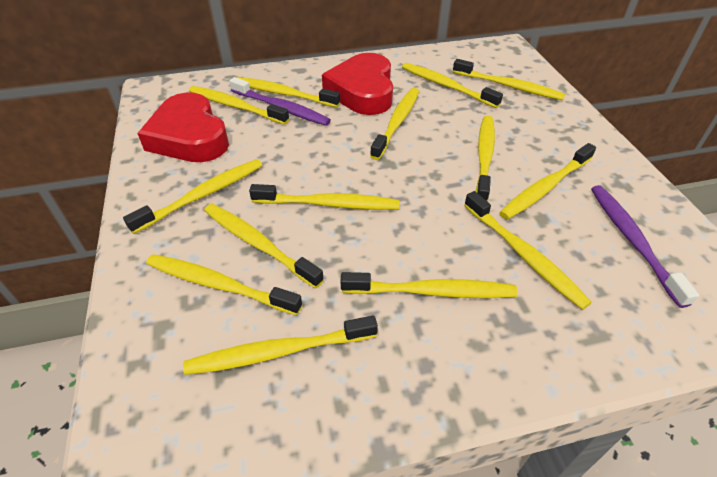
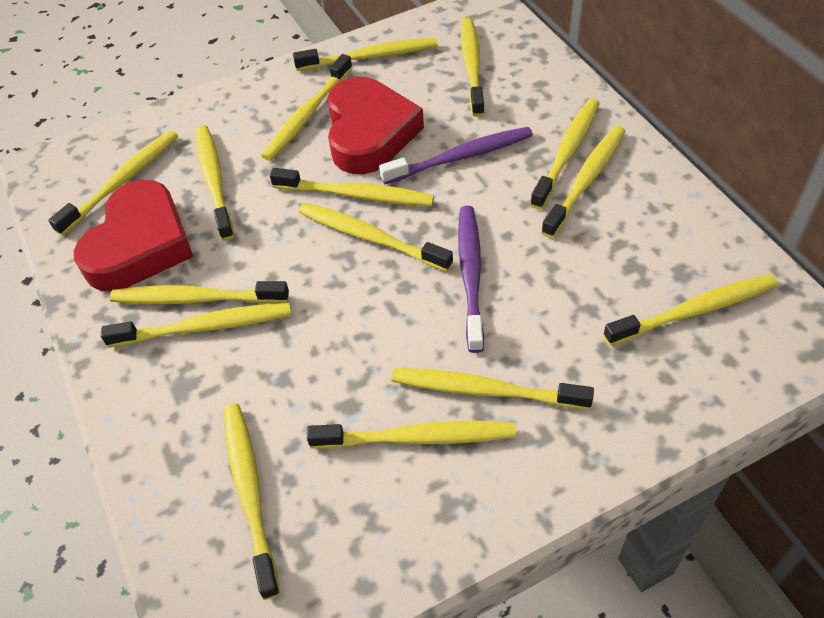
yellow toothbrush: 14 -> 15

